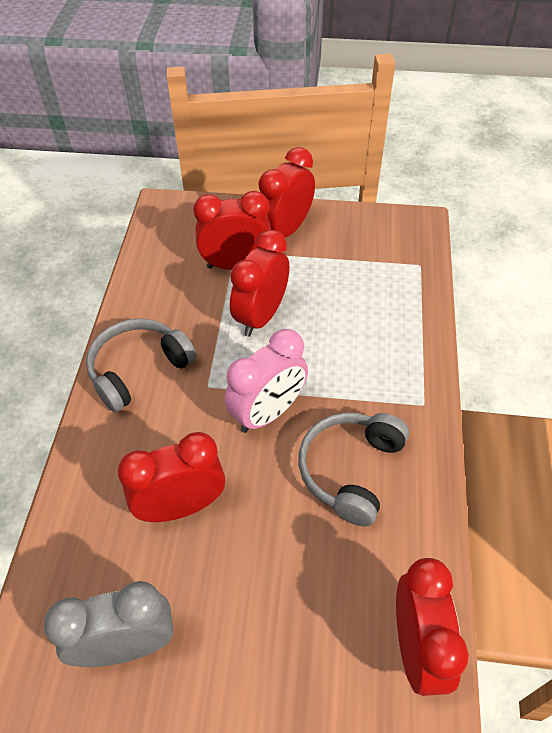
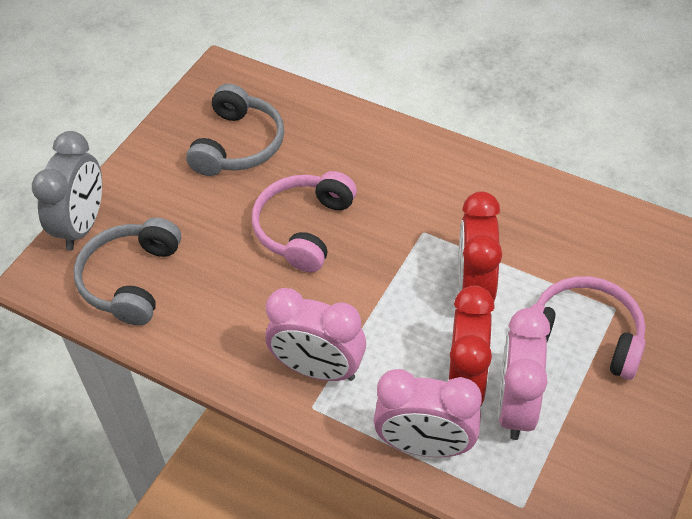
pink clock: 1 -> 3
pink headphones: 0 -> 2
red clock: 5 -> 2

